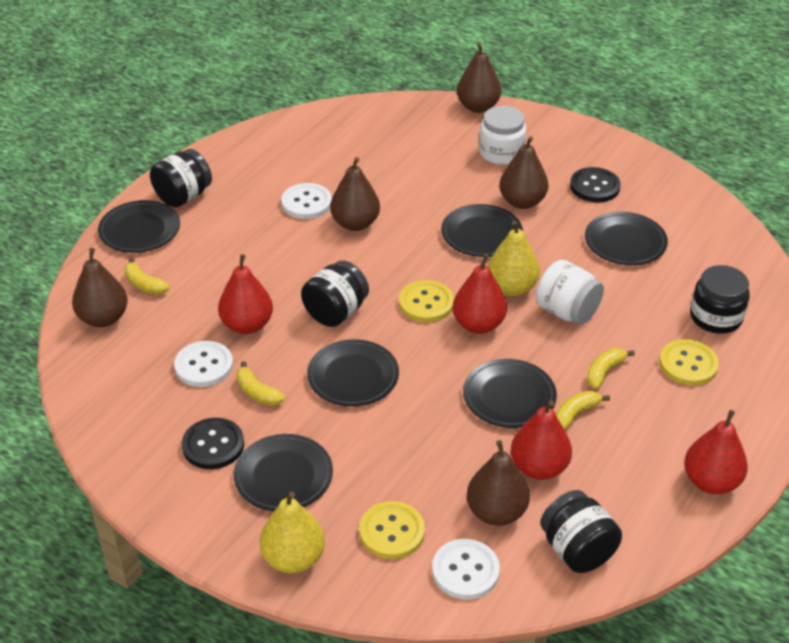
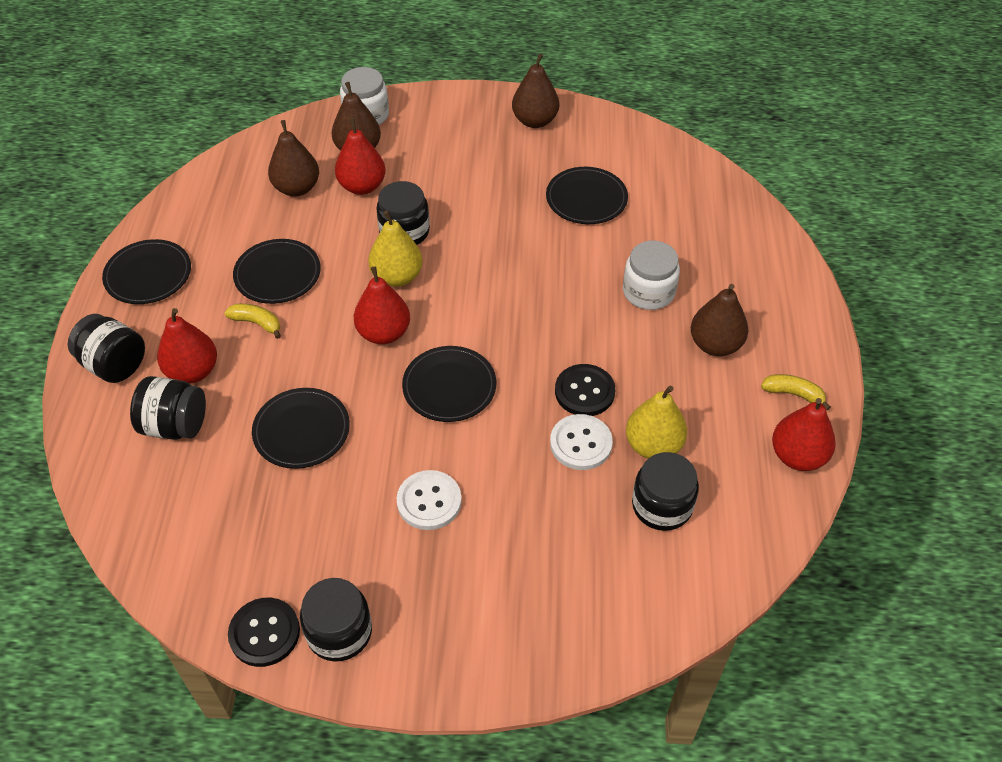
black jar: 4 -> 5
black plate: 6 -> 5
brown pear: 5 -> 4
white button: 3 -> 2
yellow banana: 4 -> 2
yellow button: 3 -> 0

